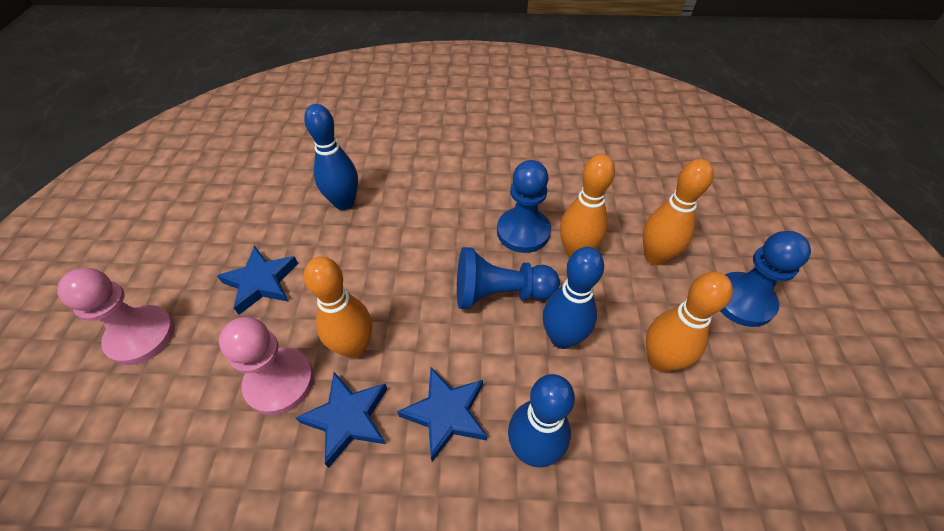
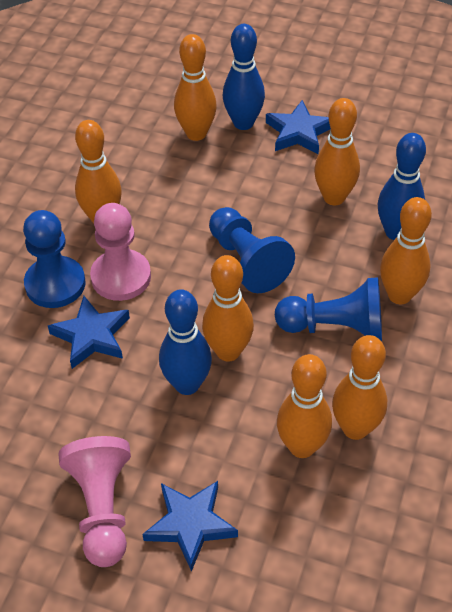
orange bowling pin: 4 -> 7

